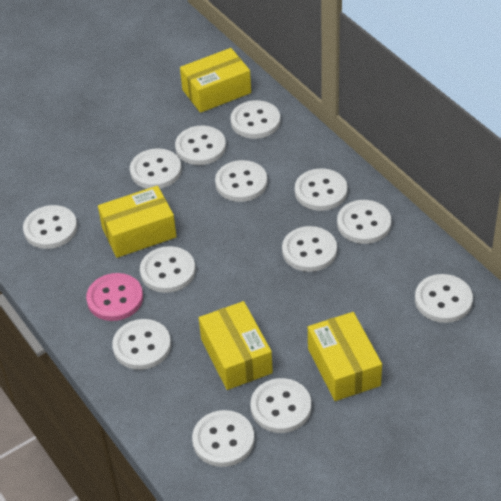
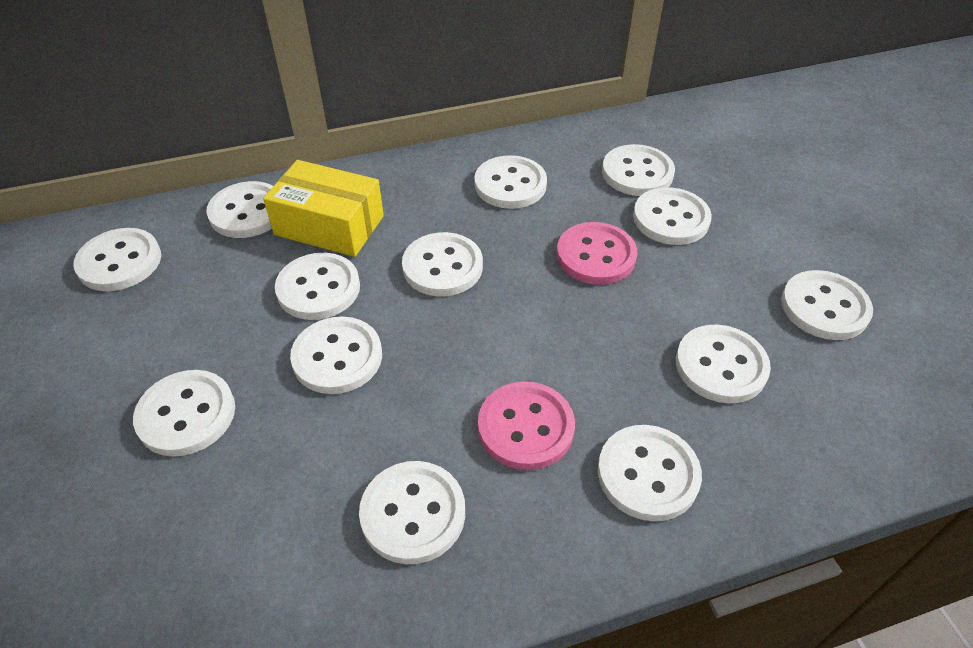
pink button: 1 -> 2
yellow box: 4 -> 1

